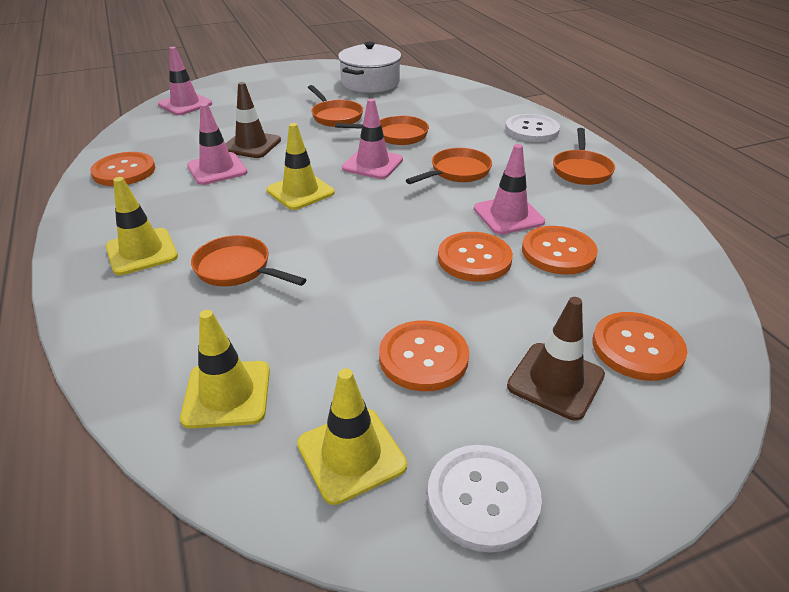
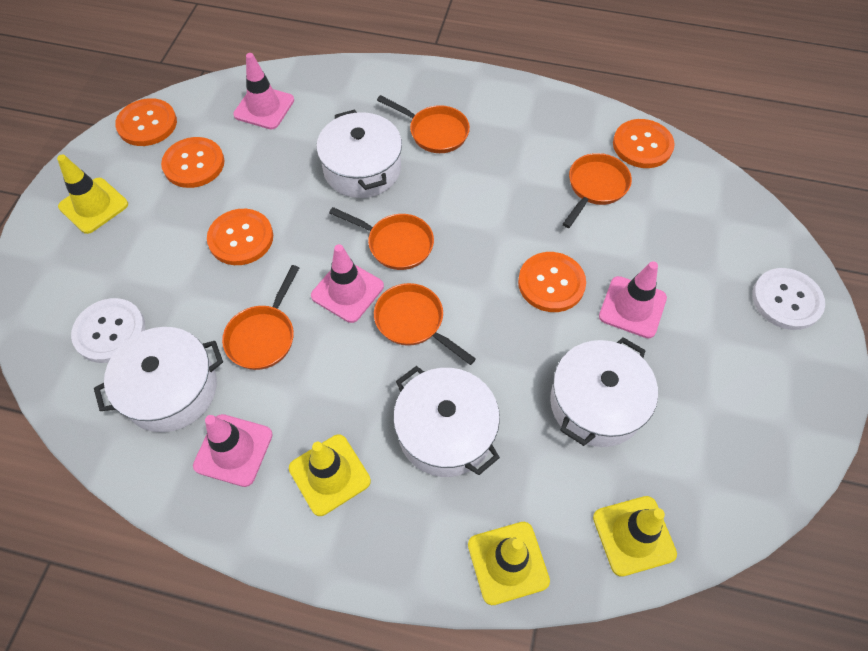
brown traffic cone: 2 -> 0
white pot: 1 -> 4

